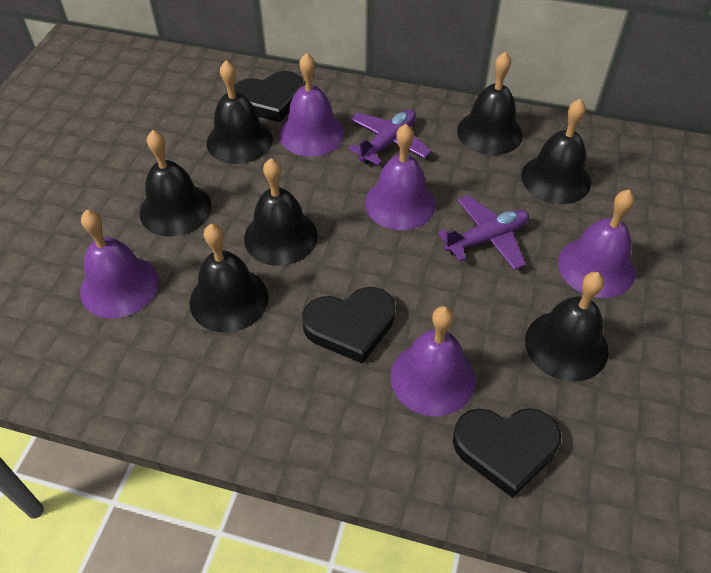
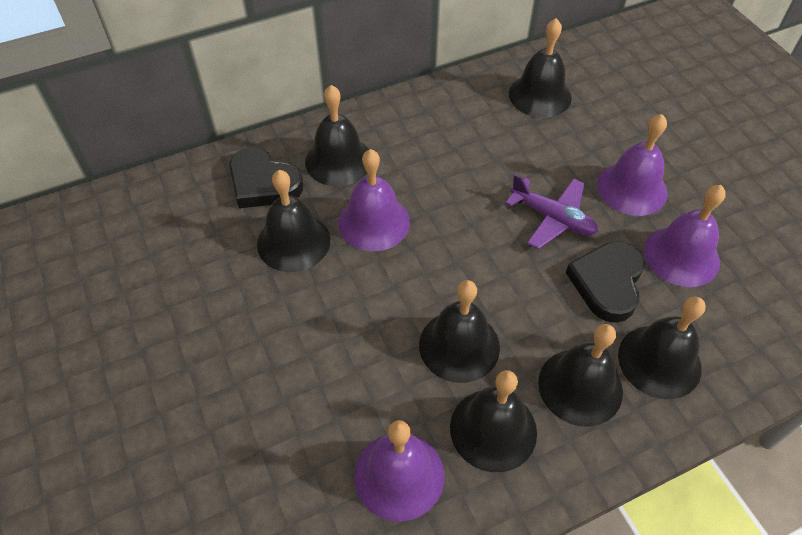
black heart: 3 -> 2
purple bell: 5 -> 4
purple plane: 2 -> 1

